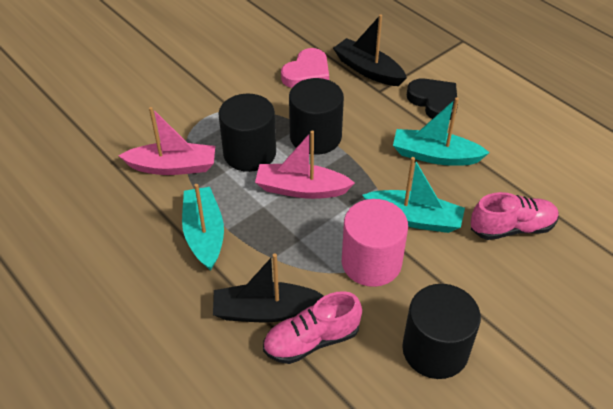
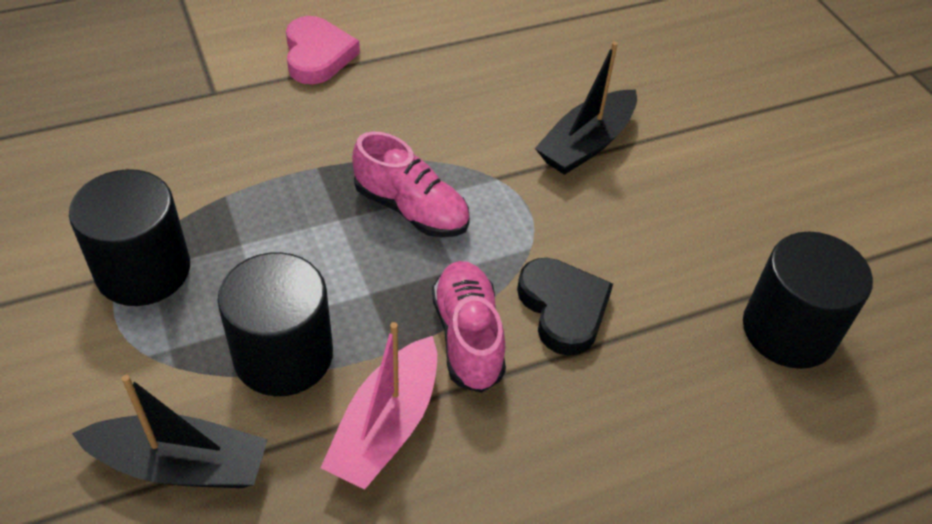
pink boat: 2 -> 1
pink cylinder: 1 -> 0
turquoise boat: 3 -> 0

